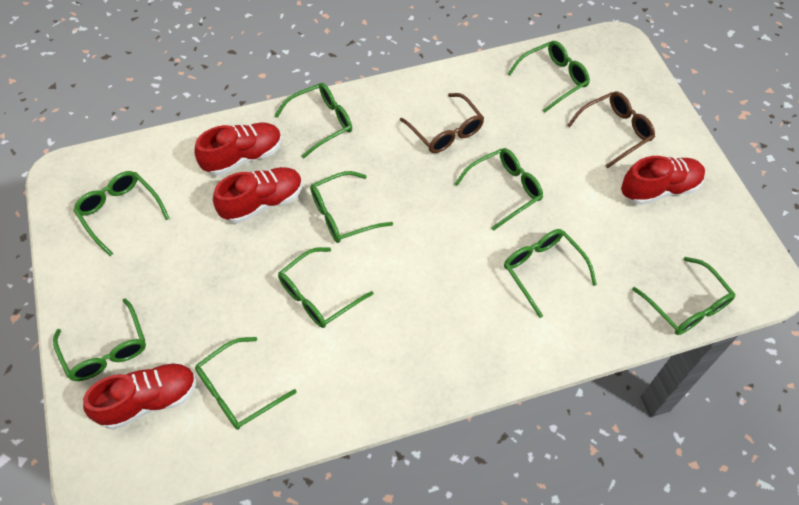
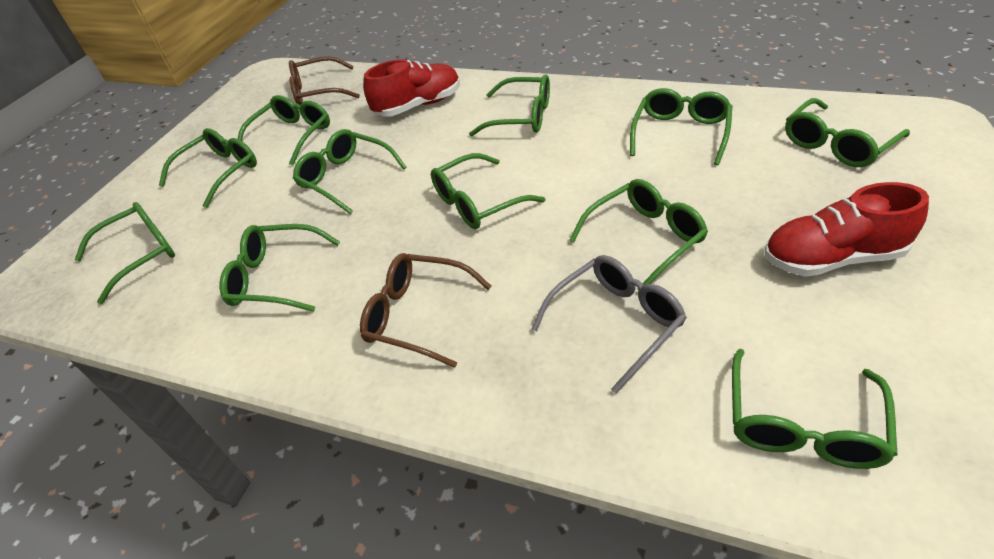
green glasses: 10 -> 11
grey glasses: 0 -> 1
red shoe: 4 -> 2

